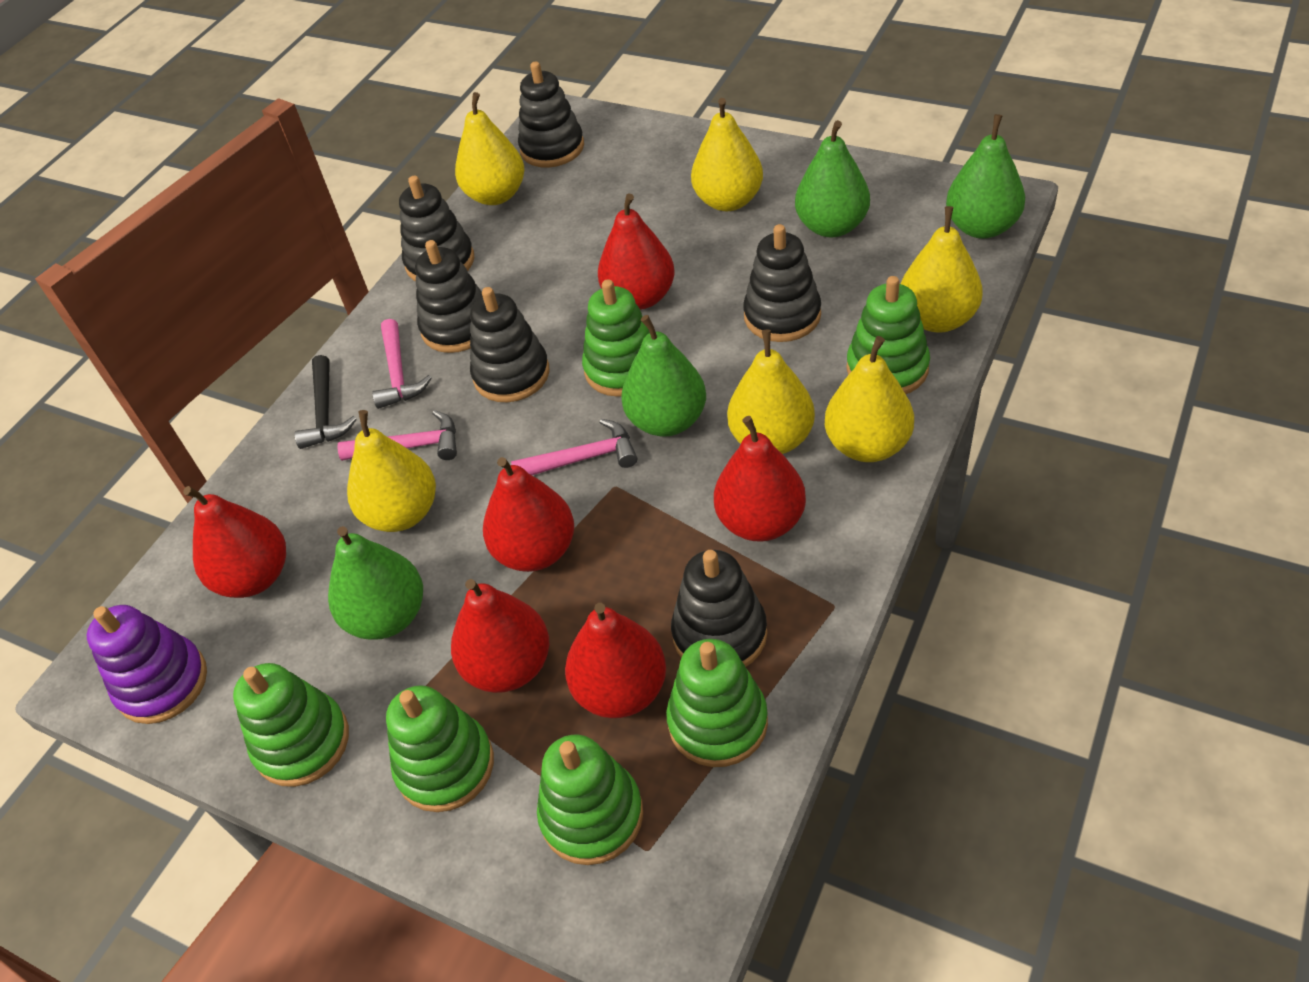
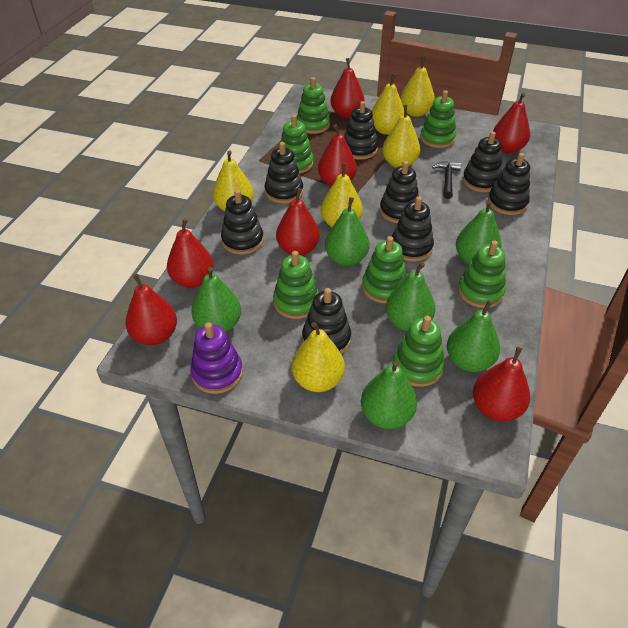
black stacking toy: 6 -> 8
green pear: 4 -> 6
green stacking toy: 6 -> 7
pink hammer: 3 -> 0
red pear: 6 -> 7

